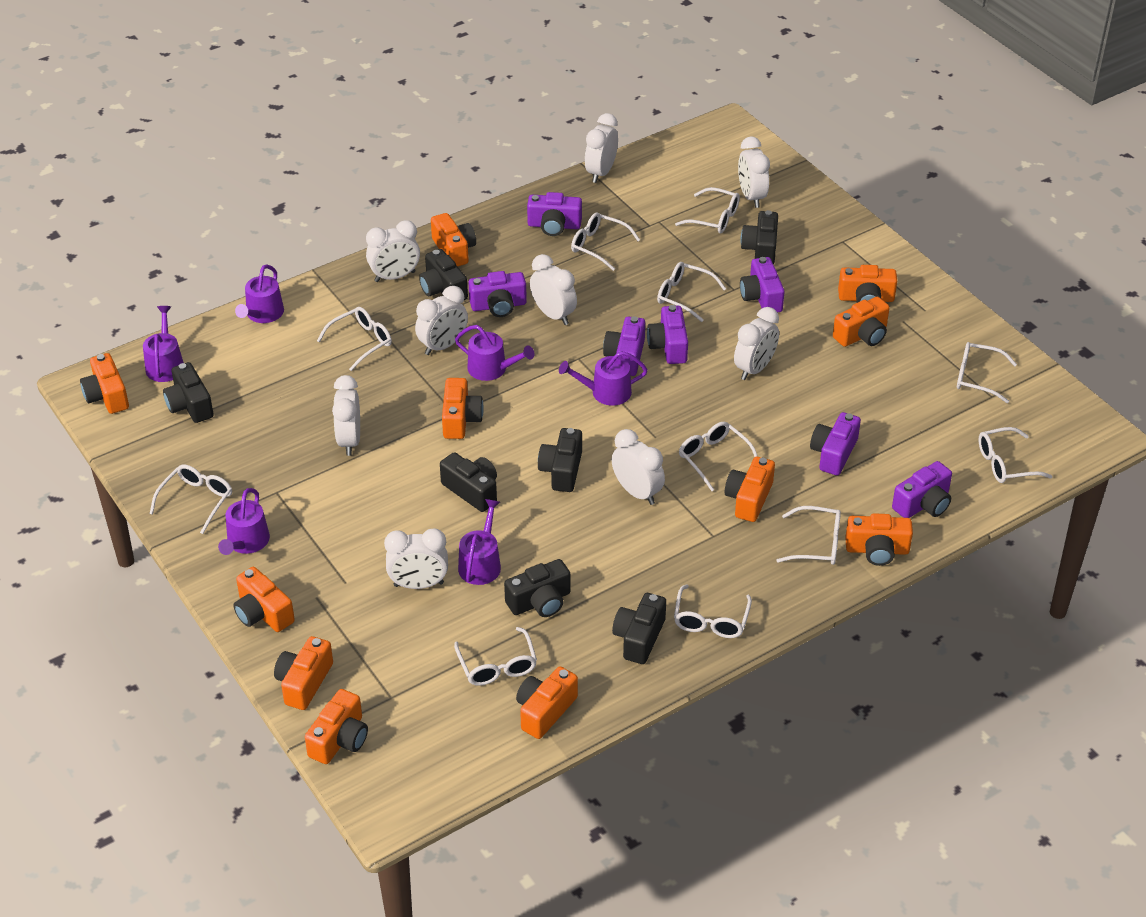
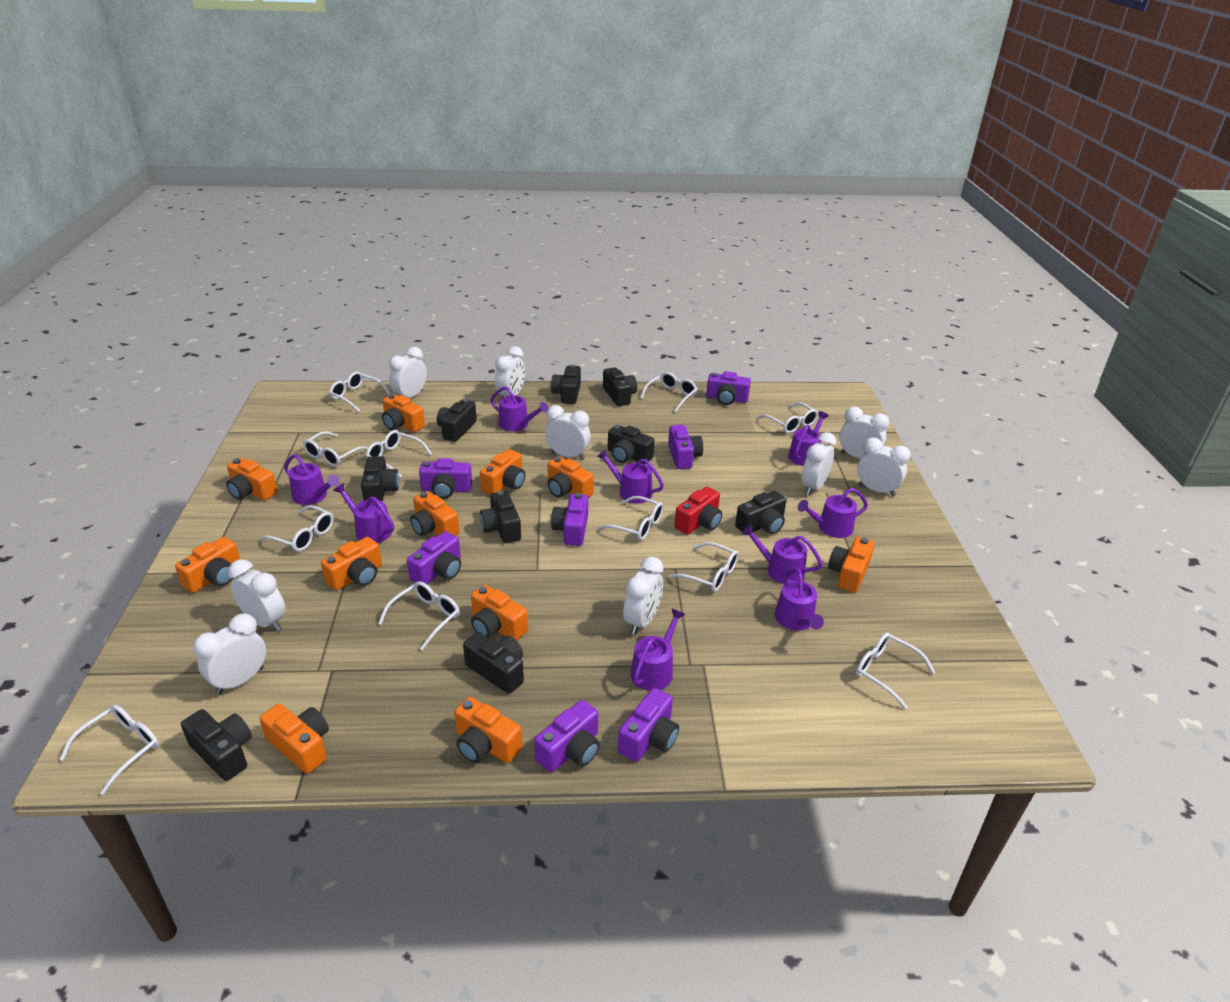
black camera: 7 -> 9
purple watering can: 6 -> 9
red camera: 0 -> 1

